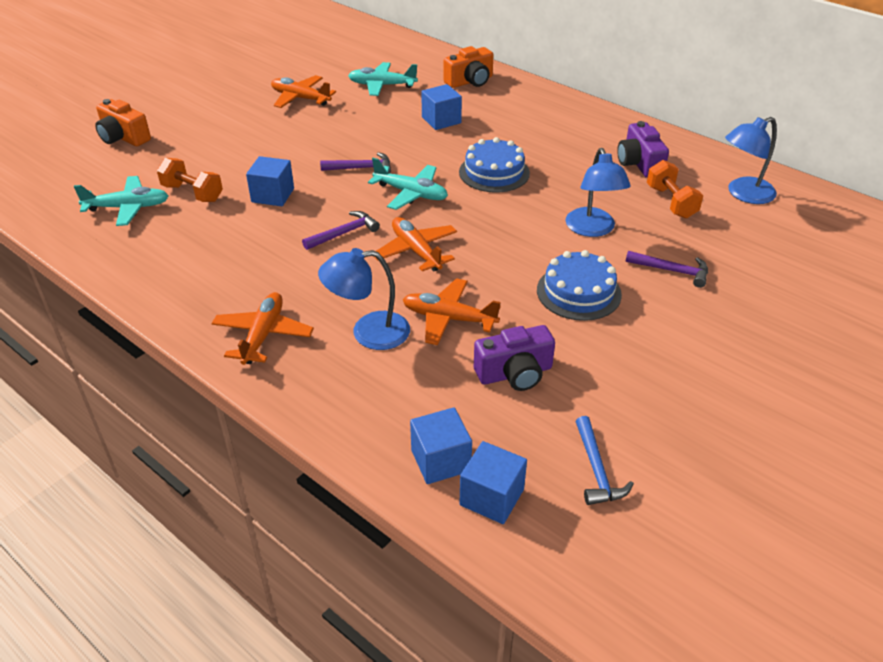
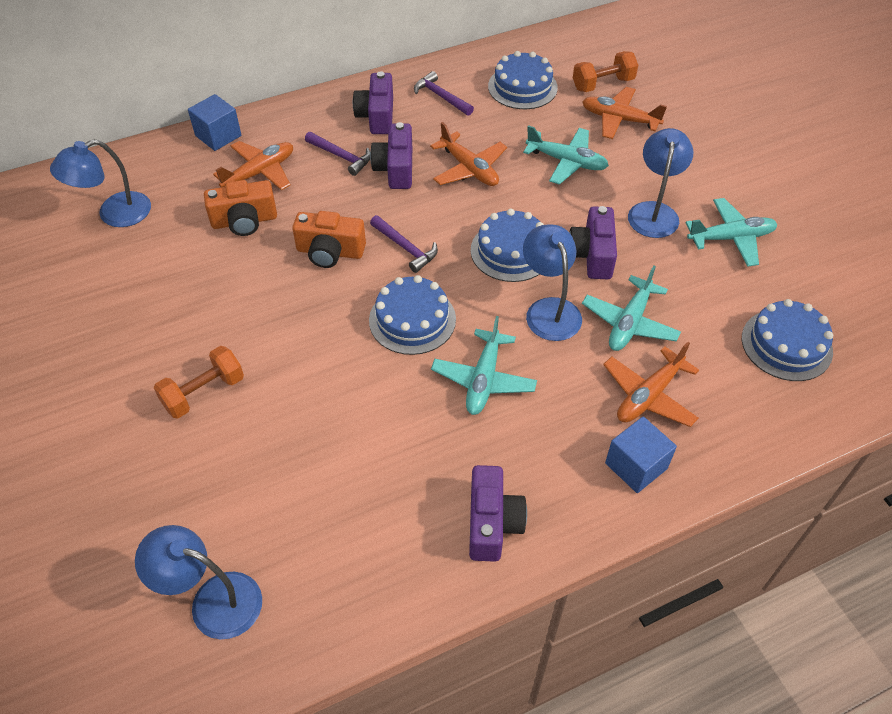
blue cake: 2 -> 4
blue cube: 4 -> 2
blue hammer: 1 -> 0
blue lamp: 3 -> 4
purple camera: 2 -> 4
turquoise plane: 3 -> 4

